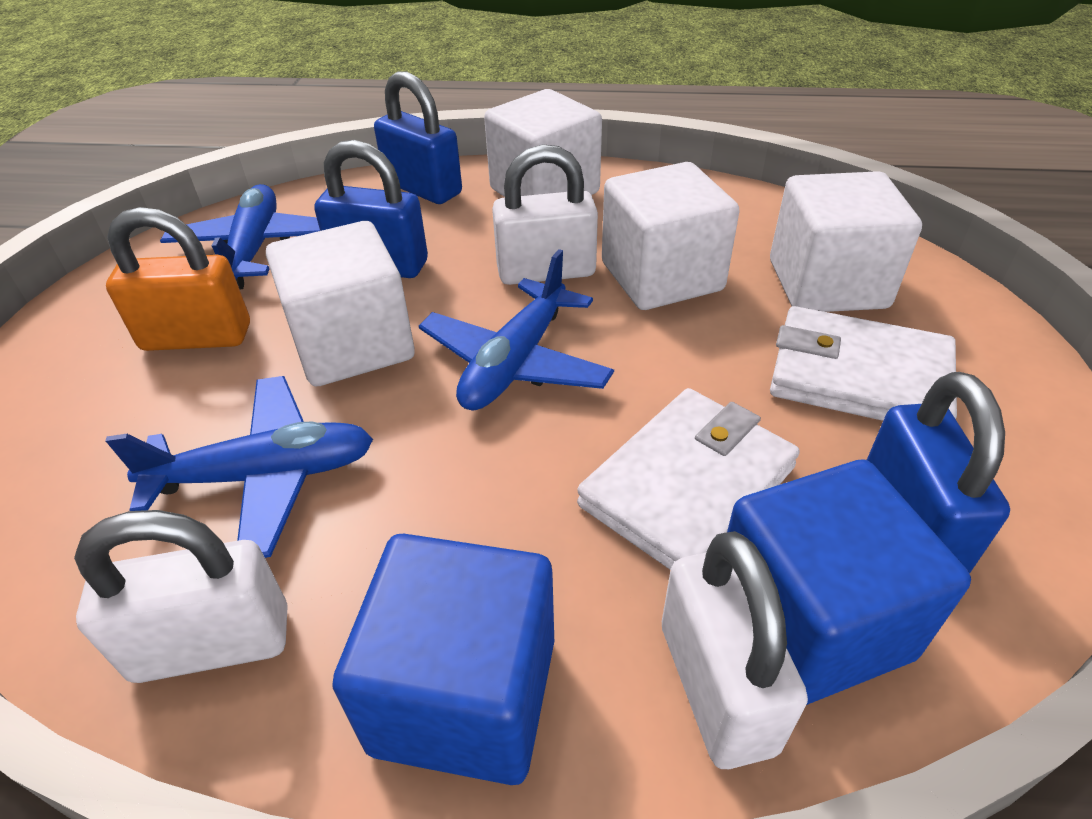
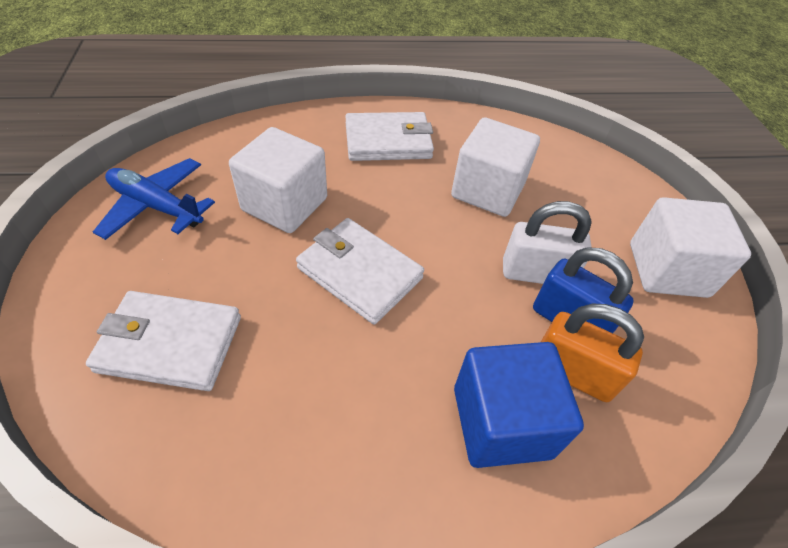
blue cube: 2 -> 1
blue padlock: 3 -> 1
blue plane: 3 -> 1
white cube: 4 -> 3
white padlock: 3 -> 1
white wallet: 2 -> 3

